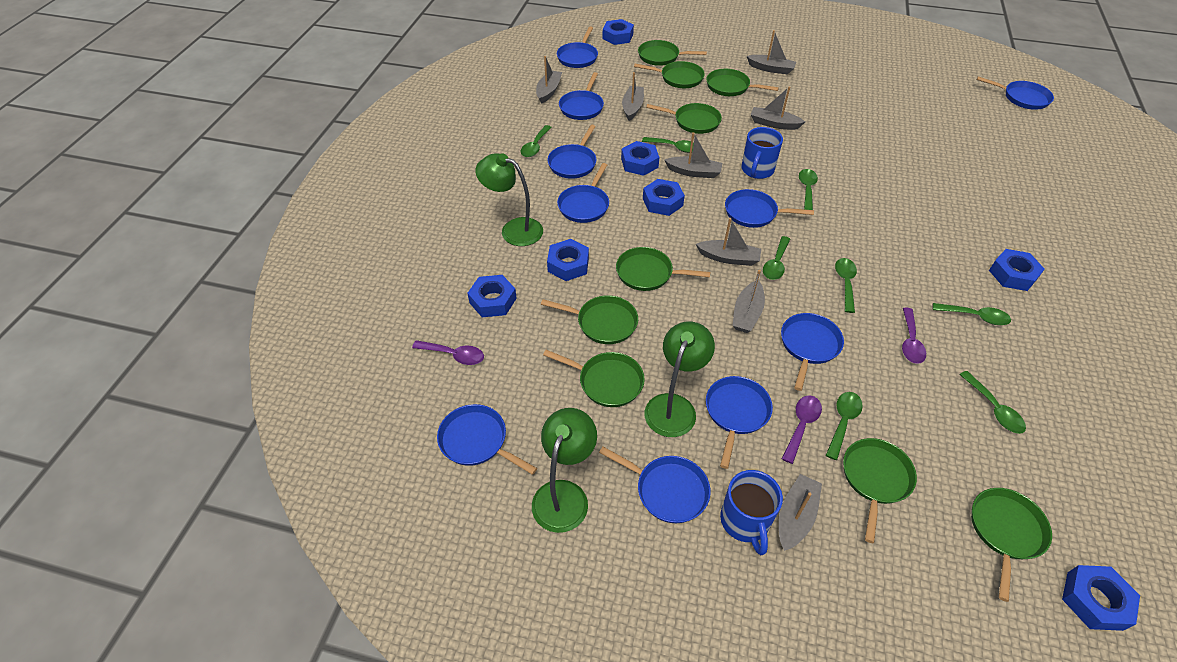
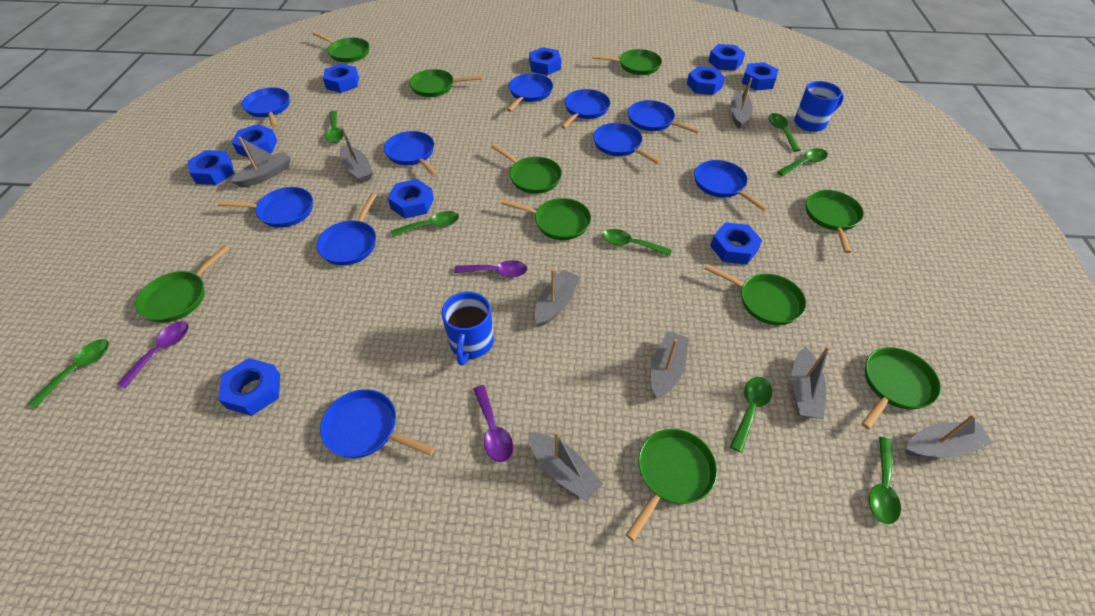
blue nut: 7 -> 10
green lamp: 3 -> 0
green pan: 9 -> 10

